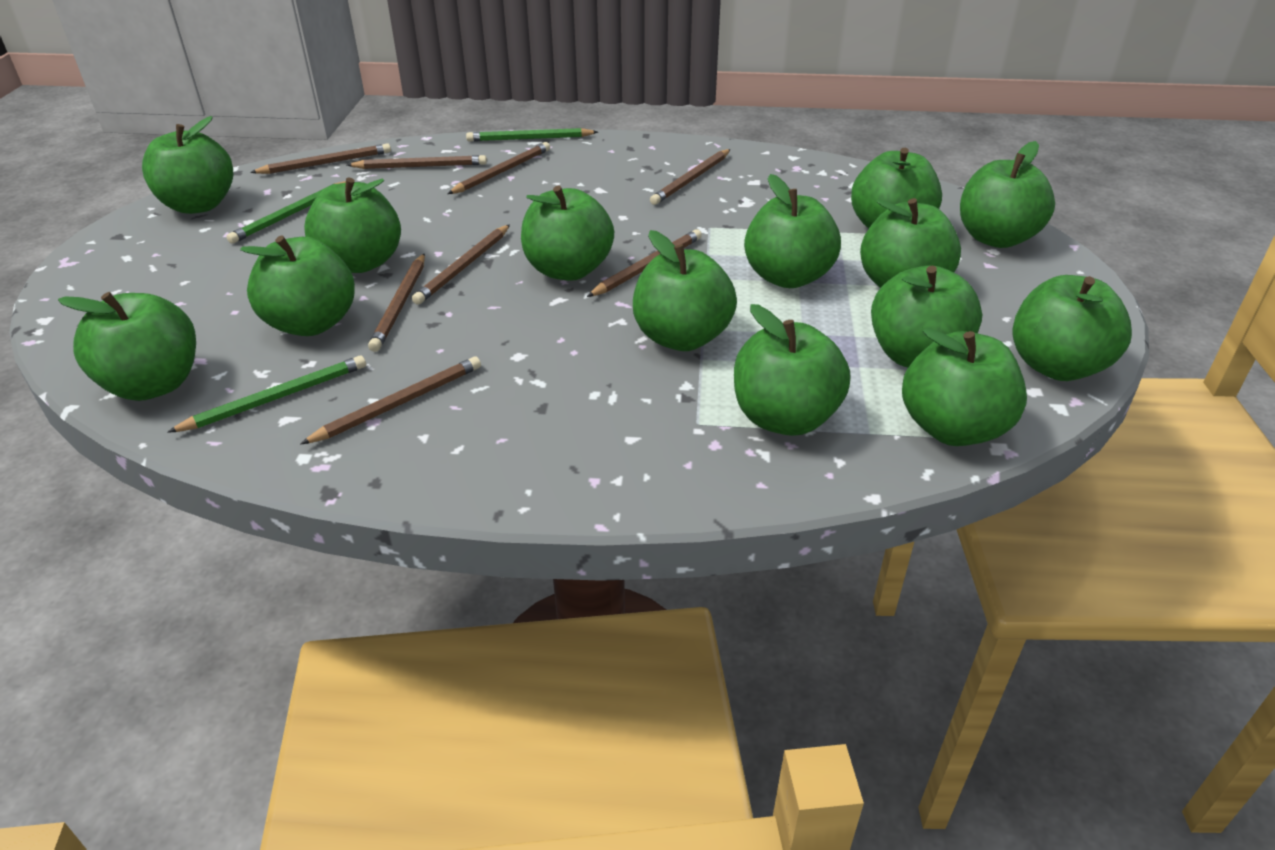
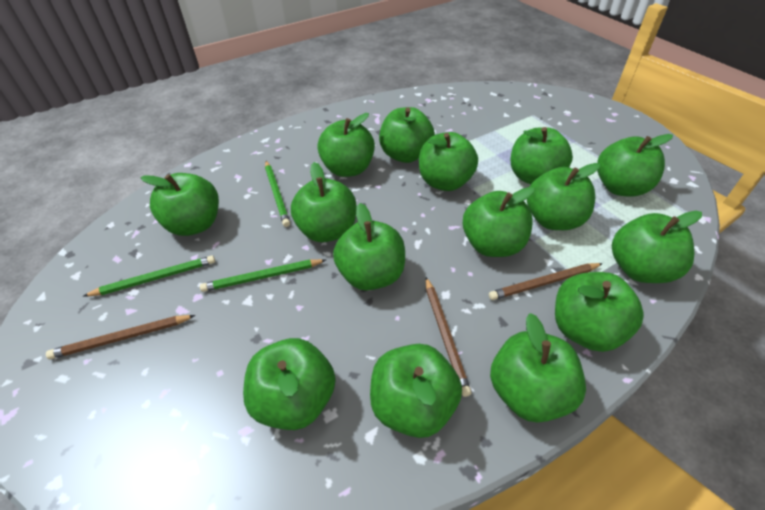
brown pencil: 8 -> 3
green apple: 14 -> 15

